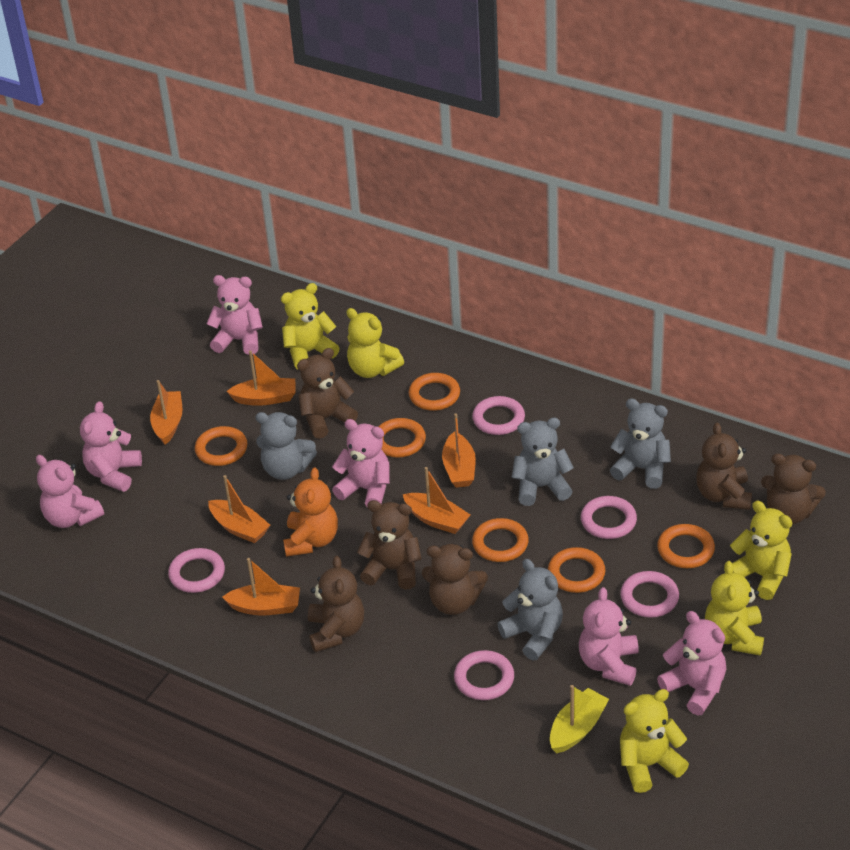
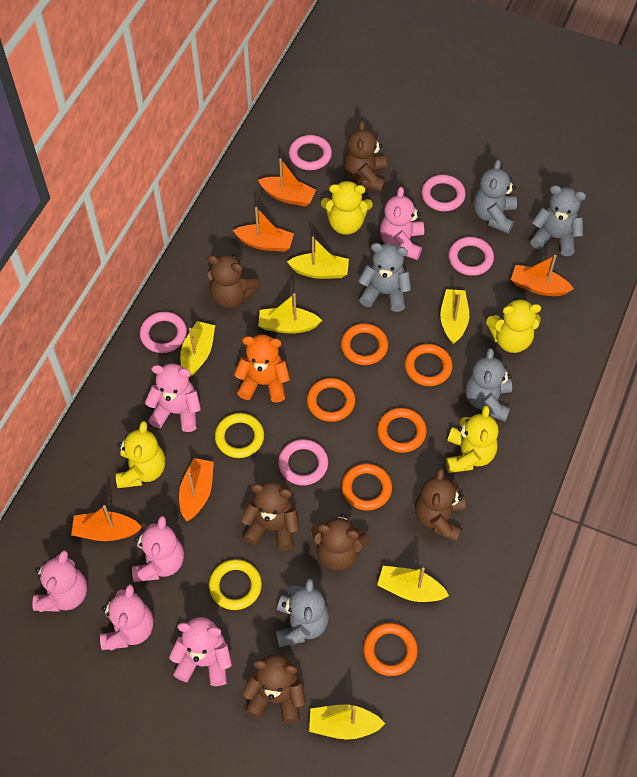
grey teddy bear: 4 -> 5
orange boat: 6 -> 5
yellow boat: 1 -> 6
yellow ring: 0 -> 2
yellow teddy bear: 5 -> 4

